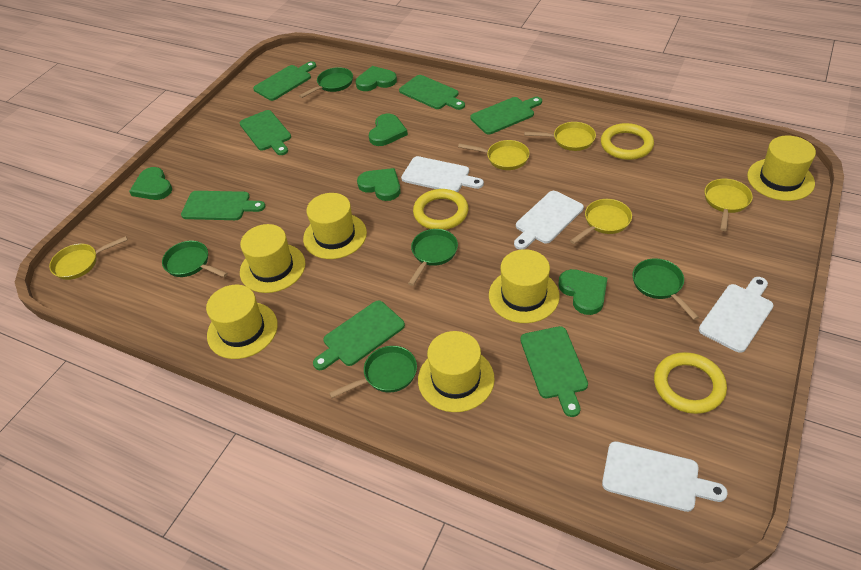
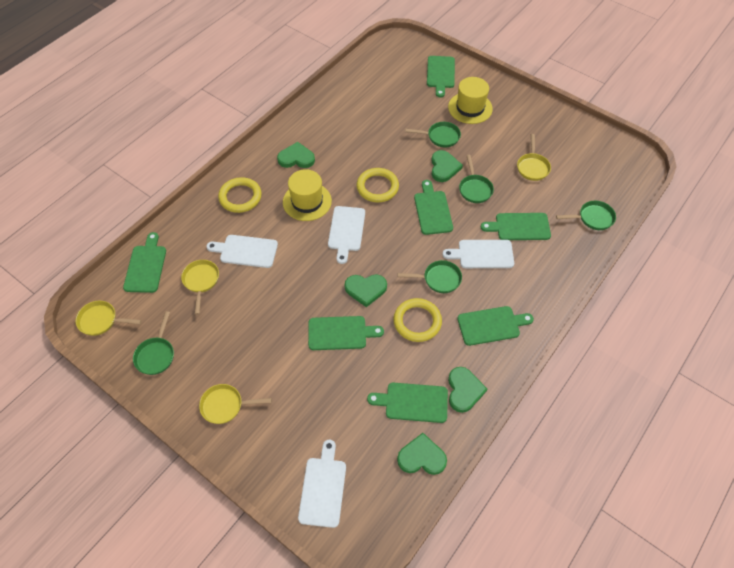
yellow hat: 6 -> 2
yellow pan: 5 -> 4

